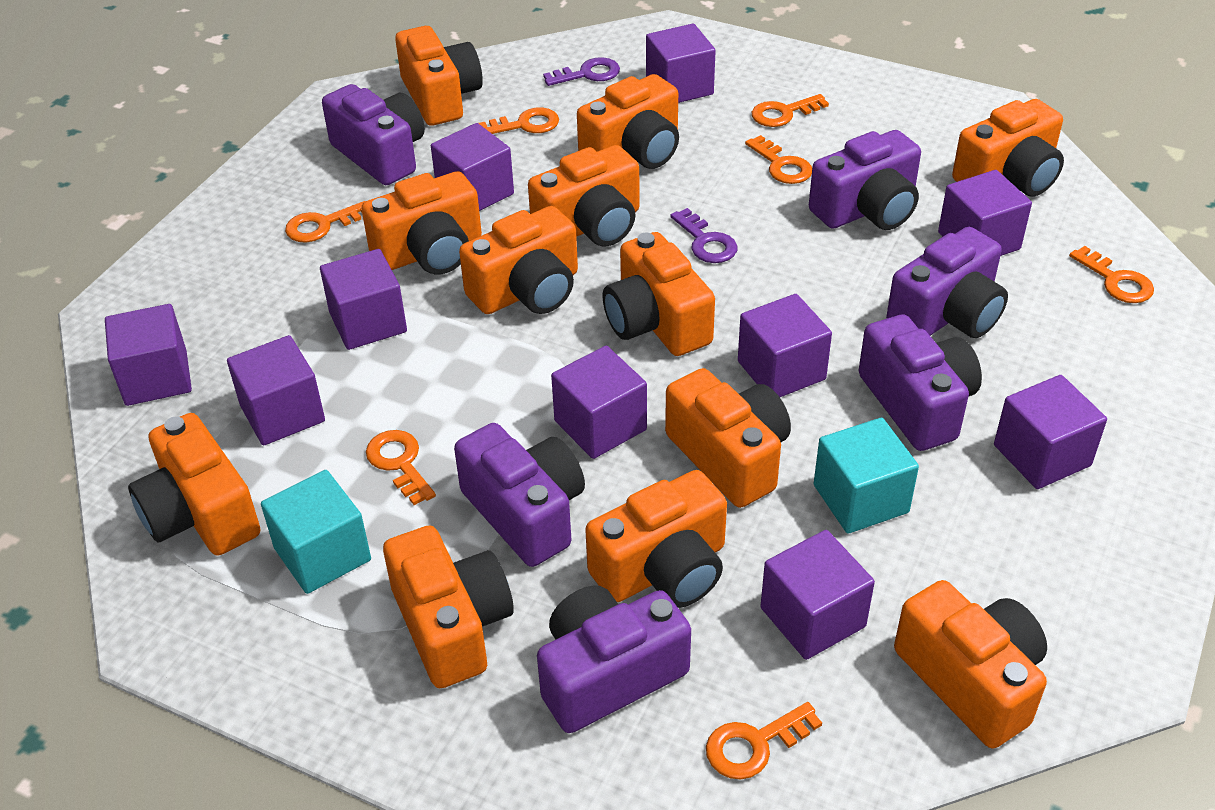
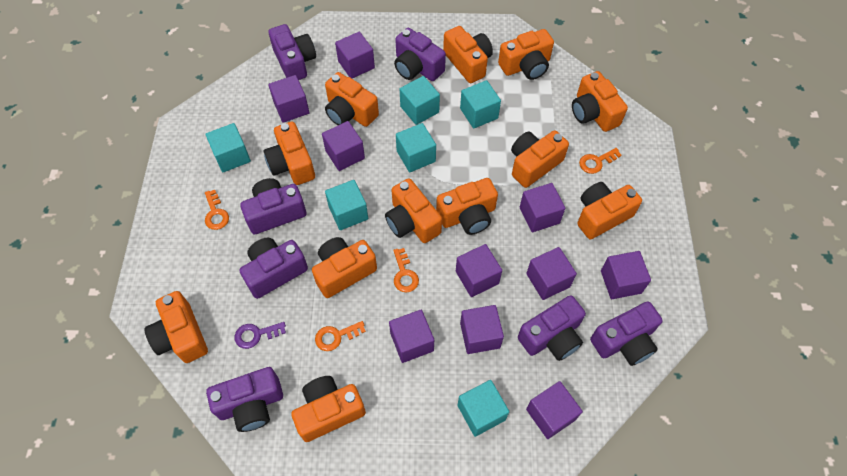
orange key: 7 -> 4
purple camera: 6 -> 7
purple key: 2 -> 1
turquoise cube: 2 -> 6

